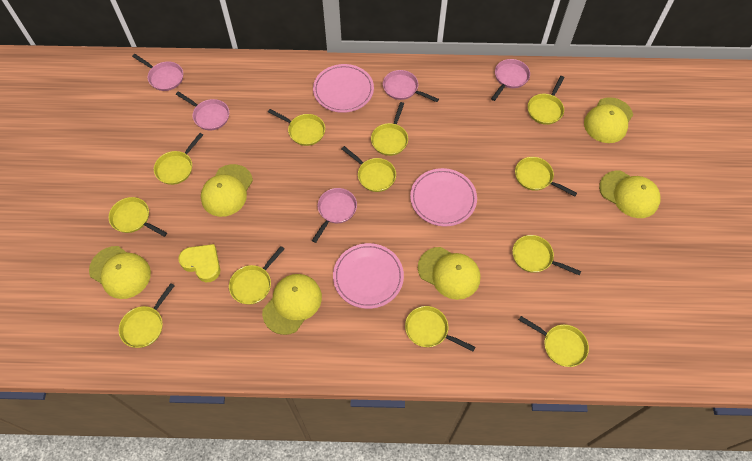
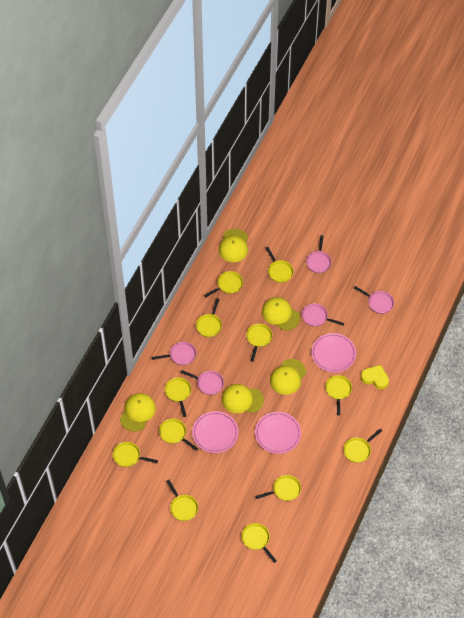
yellow cap: 6 -> 5

